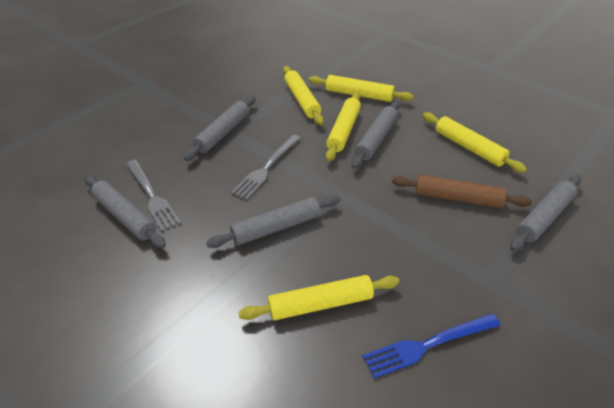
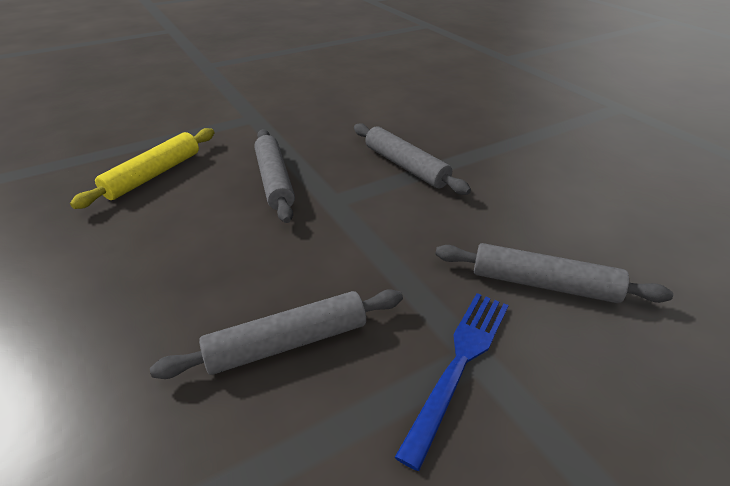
brown rolling pin: 1 -> 0
grey fork: 2 -> 0
grey rolling pin: 5 -> 4
yellow rolling pin: 5 -> 1

